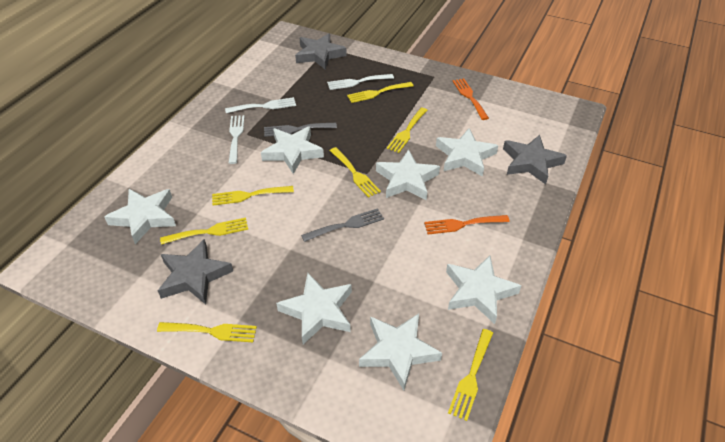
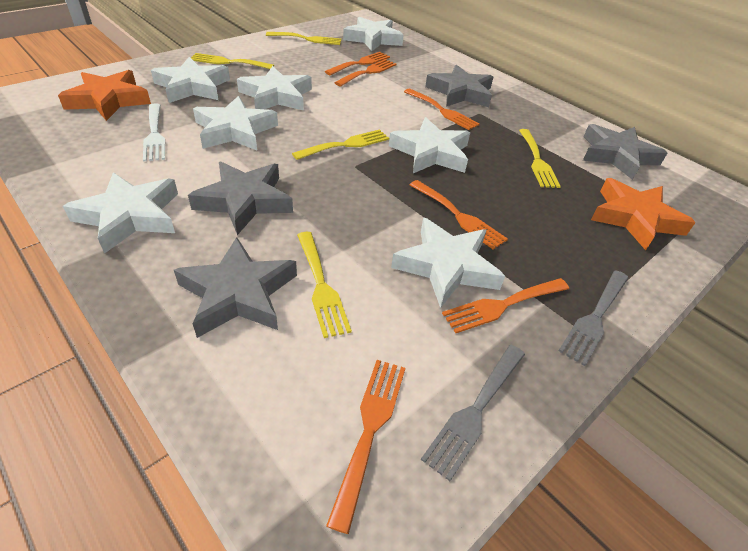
grey star: 3 -> 4
orange fork: 2 -> 6
orange star: 0 -> 2
white fork: 3 -> 1
yellow fork: 7 -> 5

